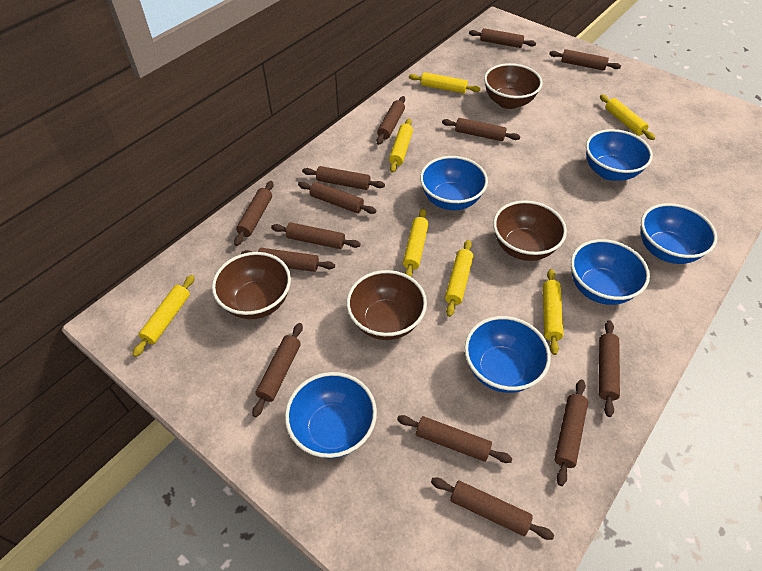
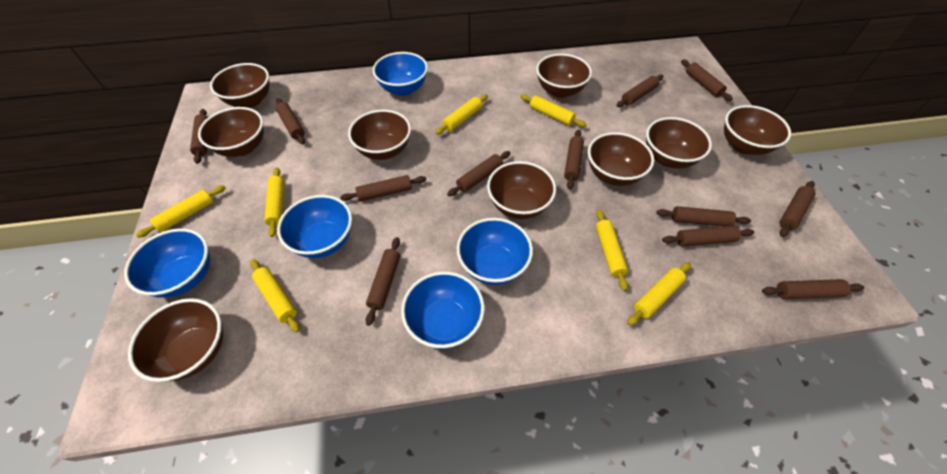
blue bowl: 6 -> 5
brown bowl: 4 -> 9
brown rolling pin: 14 -> 12

